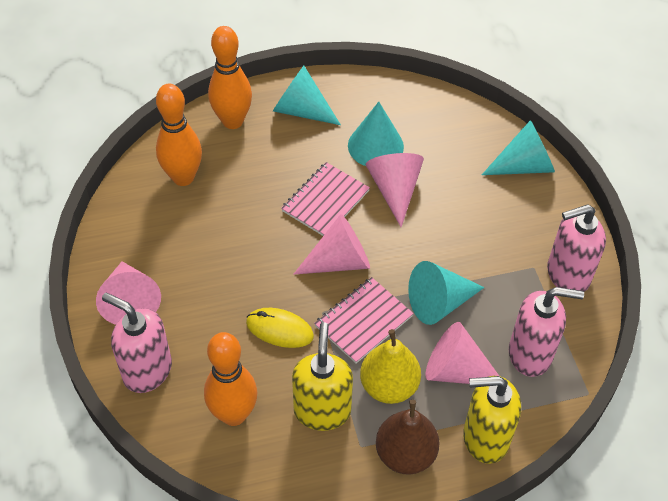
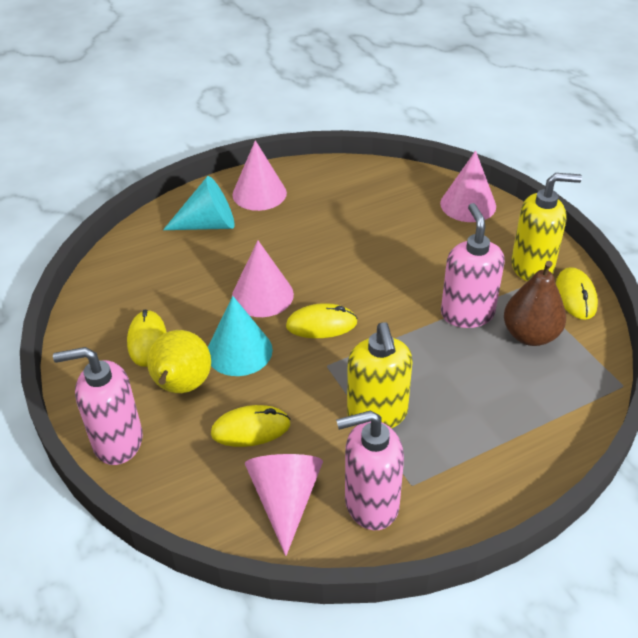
orange bowling pin: 3 -> 0
pink notebook: 2 -> 0
turquoise cone: 4 -> 2
yellow mouse: 1 -> 4

